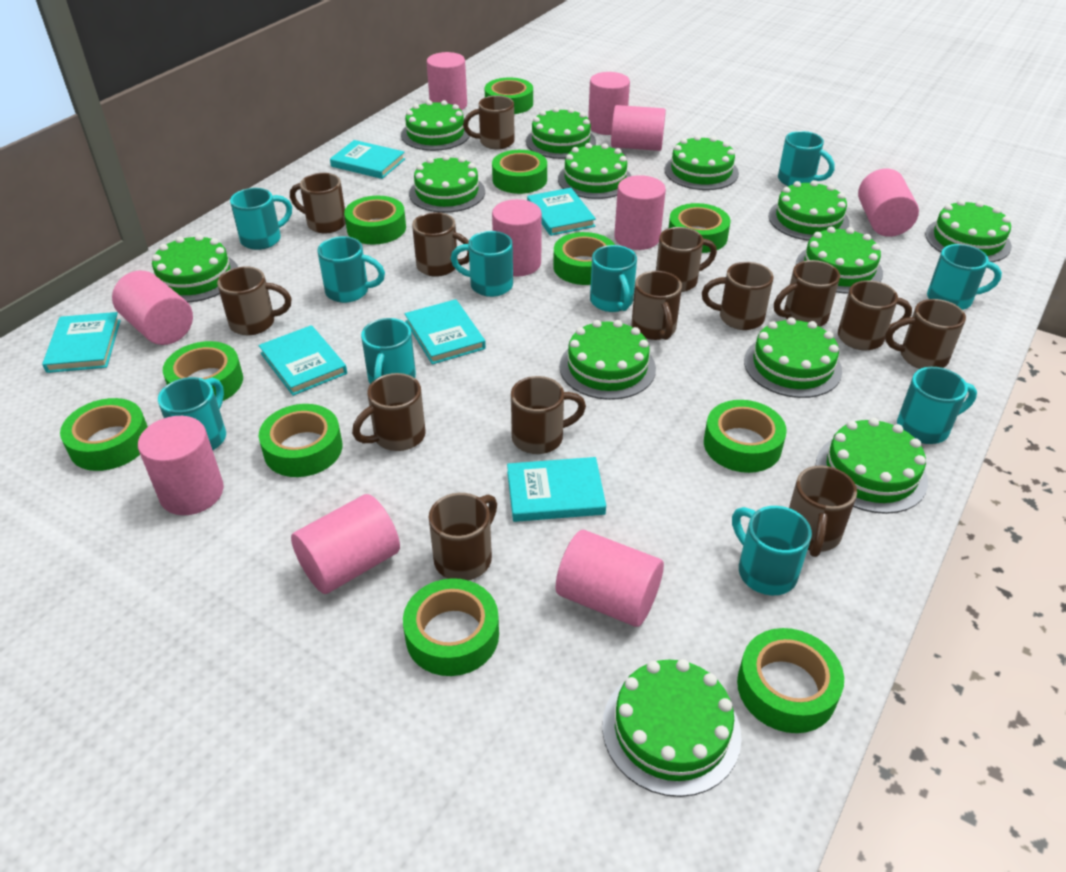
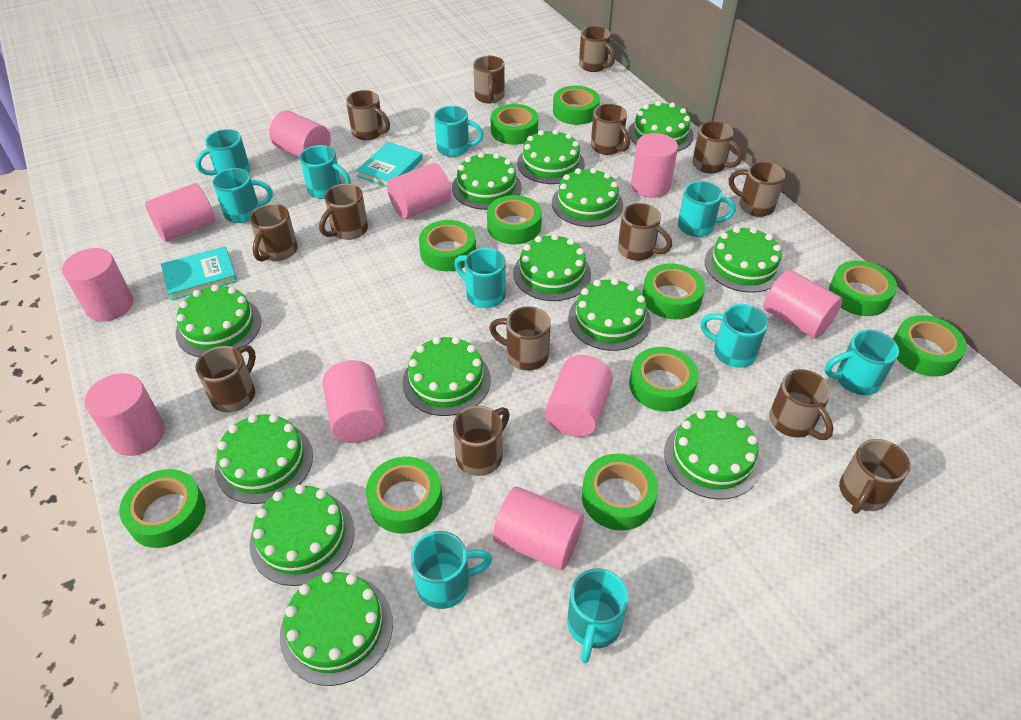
turquoise book: 6 -> 2

